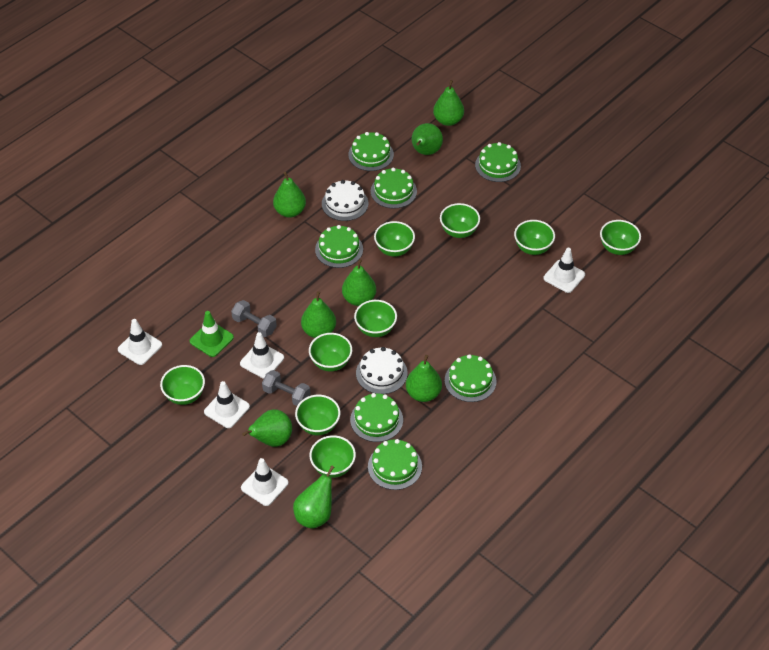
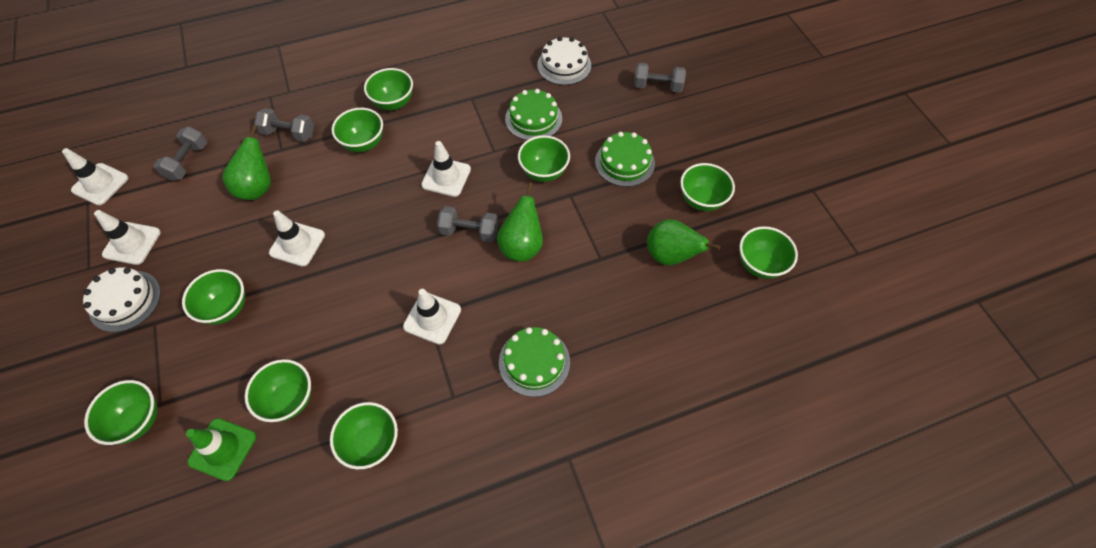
green cake: 7 -> 3
green pear: 8 -> 3
grey dumbbell: 2 -> 4

